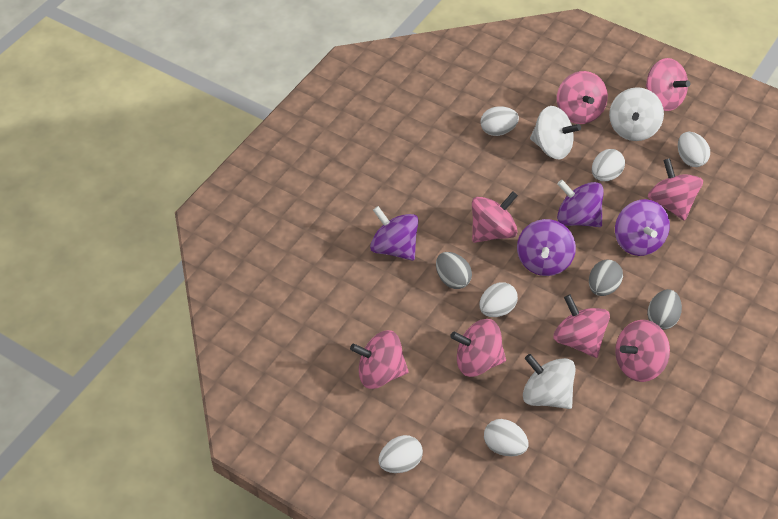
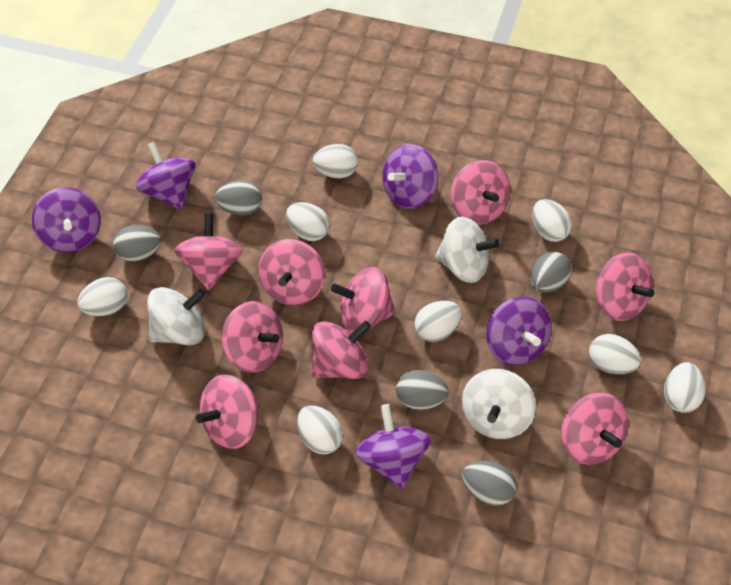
grey egg: 3 -> 5
pink spinning top: 8 -> 9
purple spinning top: 4 -> 5
white egg: 6 -> 8

